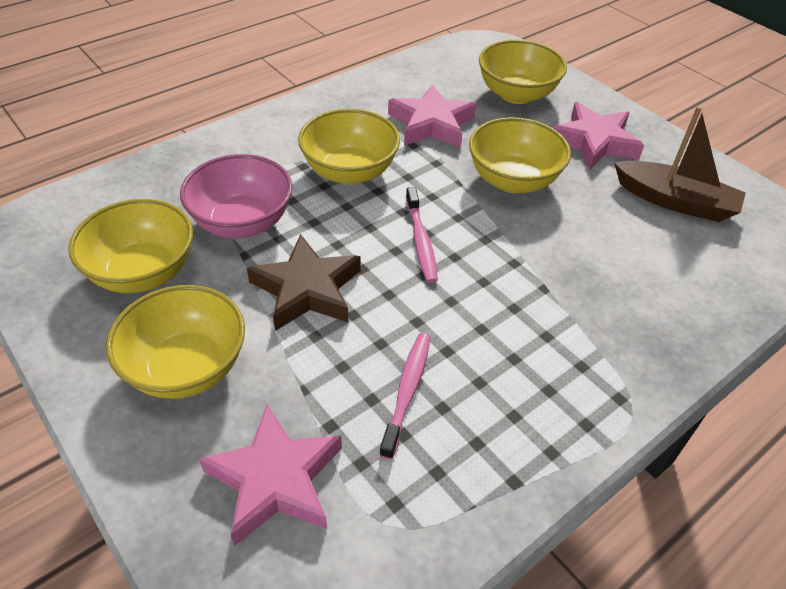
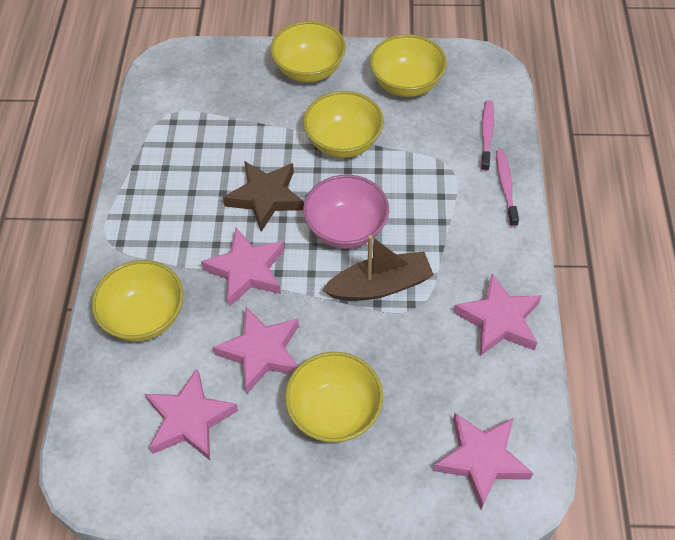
pink star: 3 -> 5

